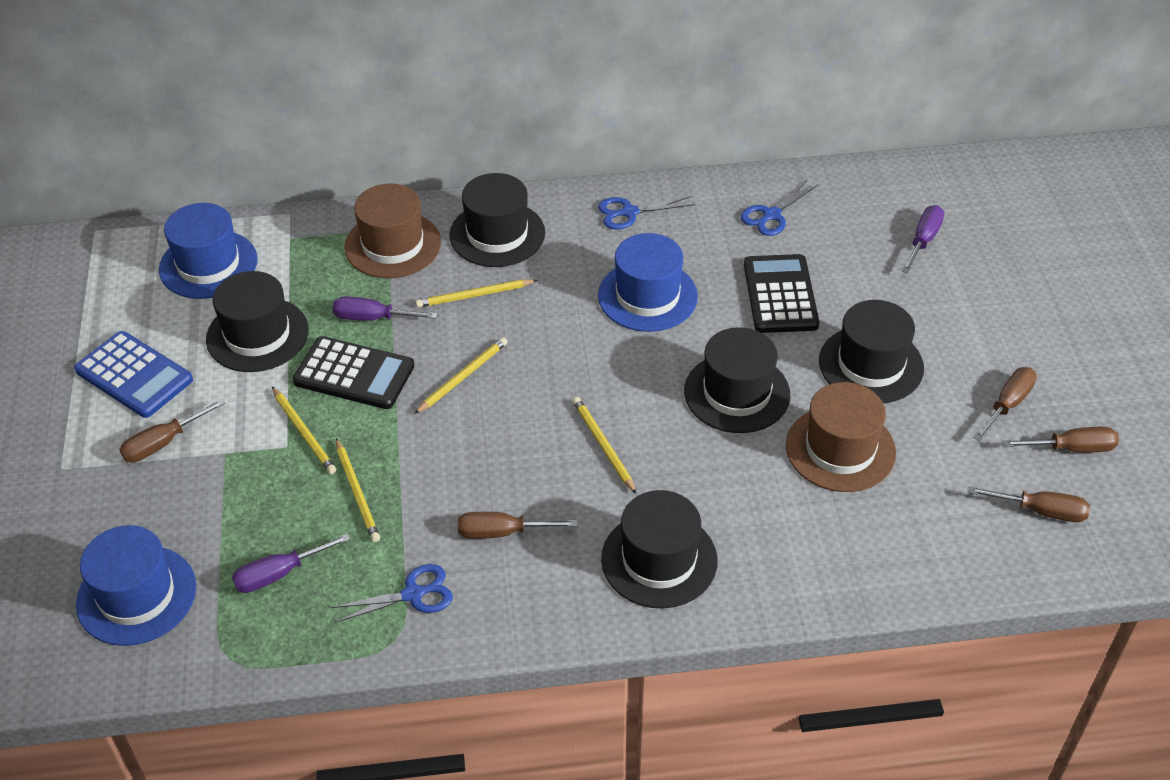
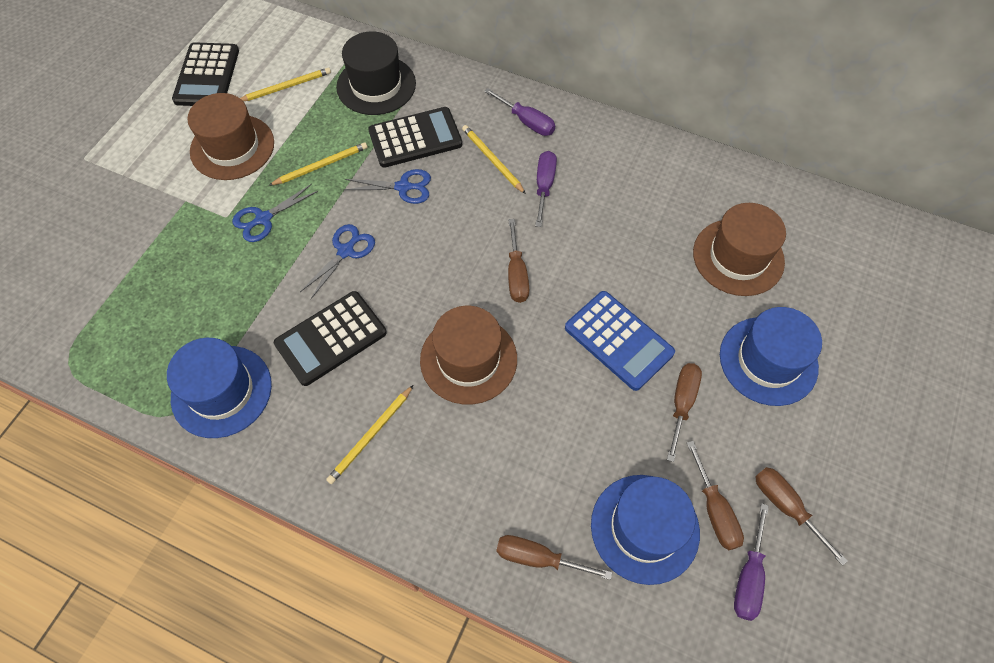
black calculator: 2 -> 3
black hat: 5 -> 1
brown hat: 2 -> 3
yellow pencil: 5 -> 4

